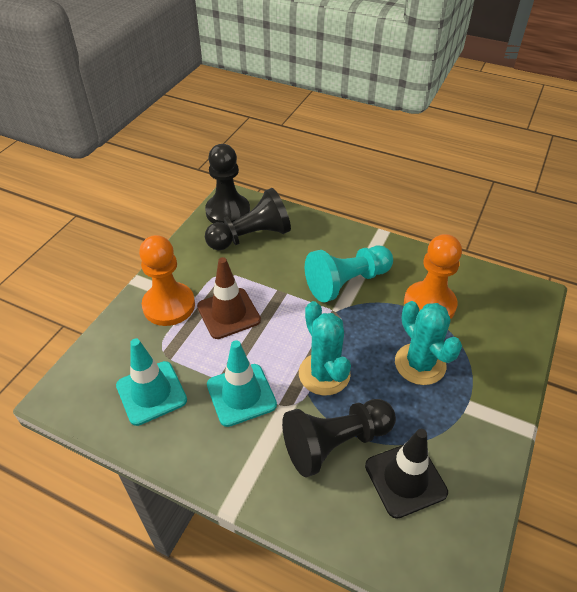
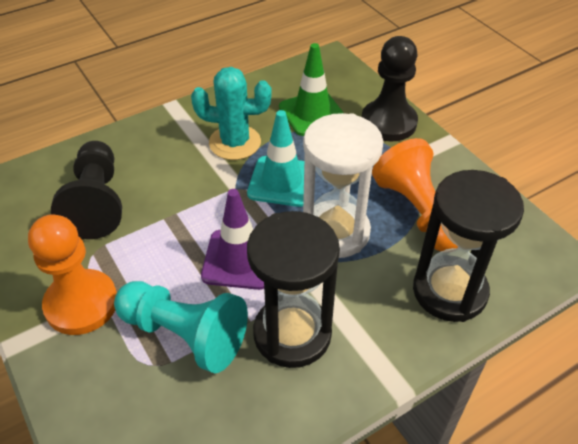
black hourglass: 0 -> 2
black pawn: 3 -> 2
black traffic cone: 1 -> 0
brown traffic cone: 1 -> 0
green traffic cone: 0 -> 1
purple traffic cone: 0 -> 1
turquoise cactus: 2 -> 1
turquoise traffic cone: 2 -> 1
white hourglass: 0 -> 1

